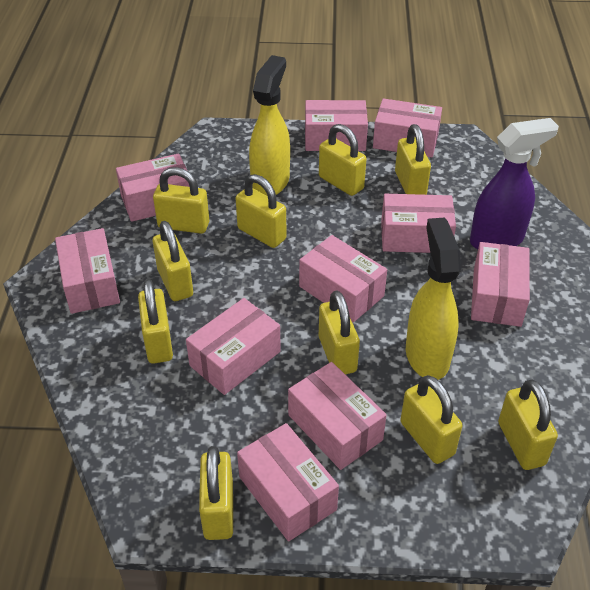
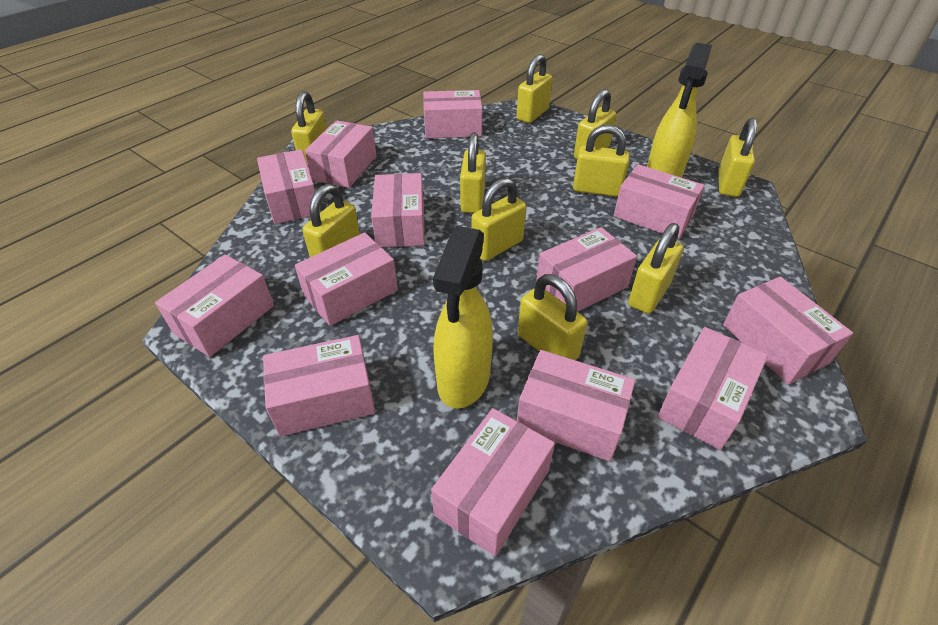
pink box: 10 -> 13
purple spray bottle: 1 -> 0

